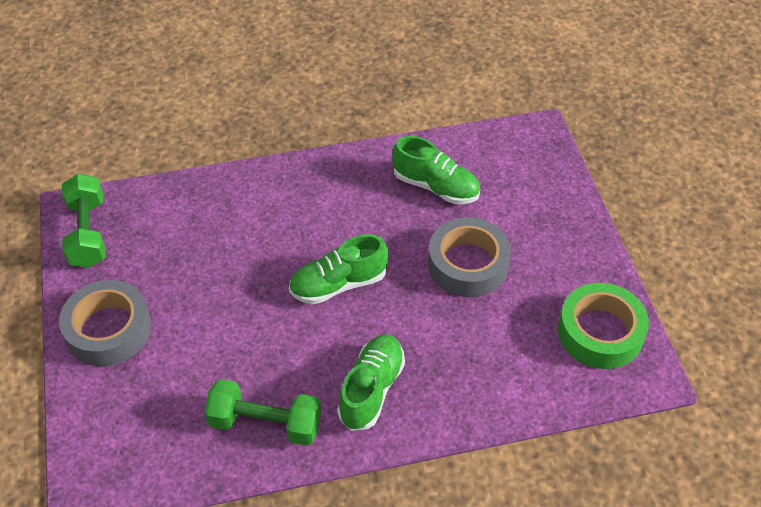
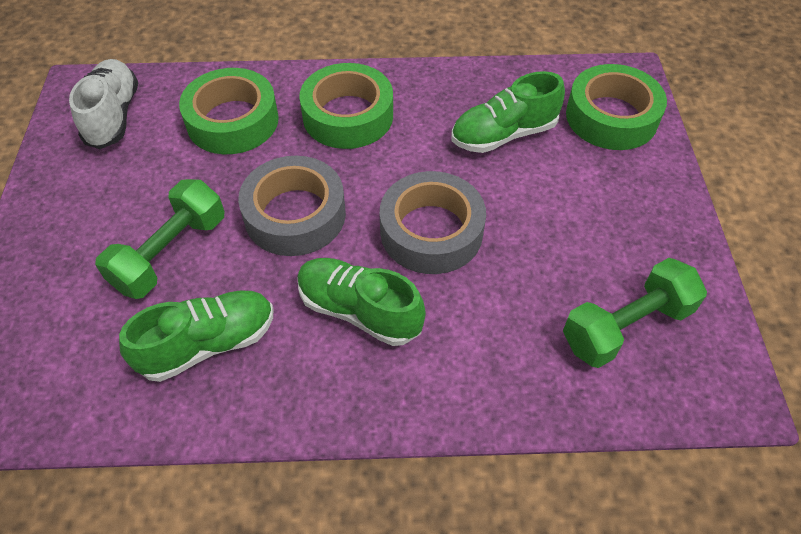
green tape: 1 -> 3
white shoe: 0 -> 1

